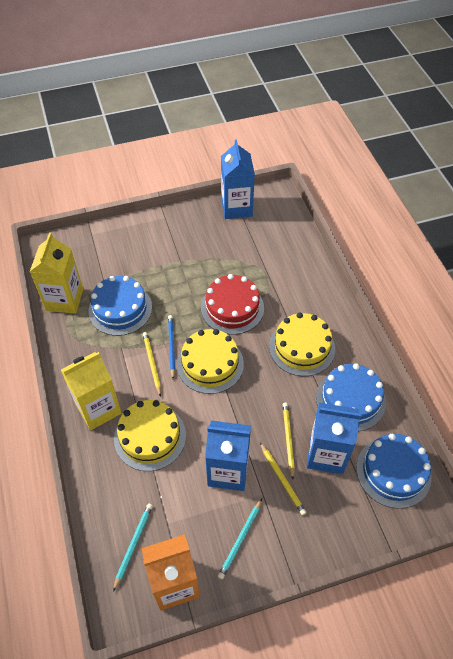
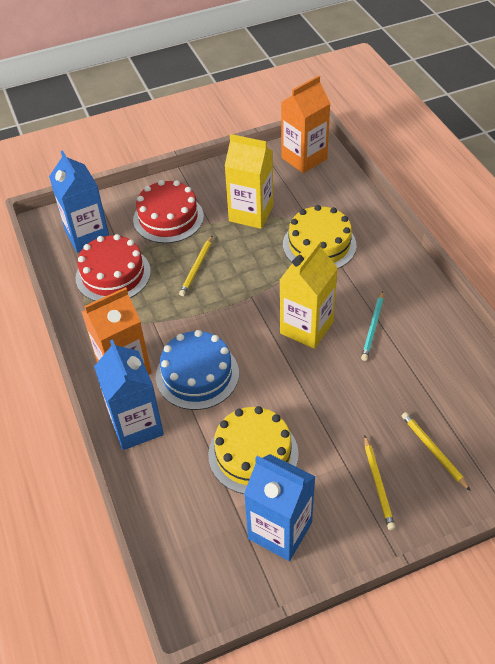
blue cake: 3 -> 1
blue pencil: 1 -> 0
orange carton: 1 -> 2
red cake: 1 -> 2
turquoise pencil: 2 -> 1
yellow cake: 3 -> 2

